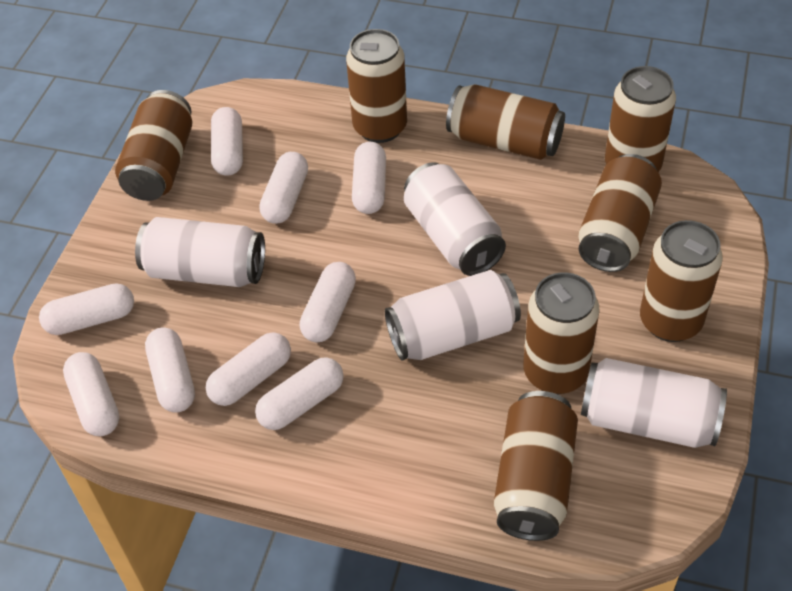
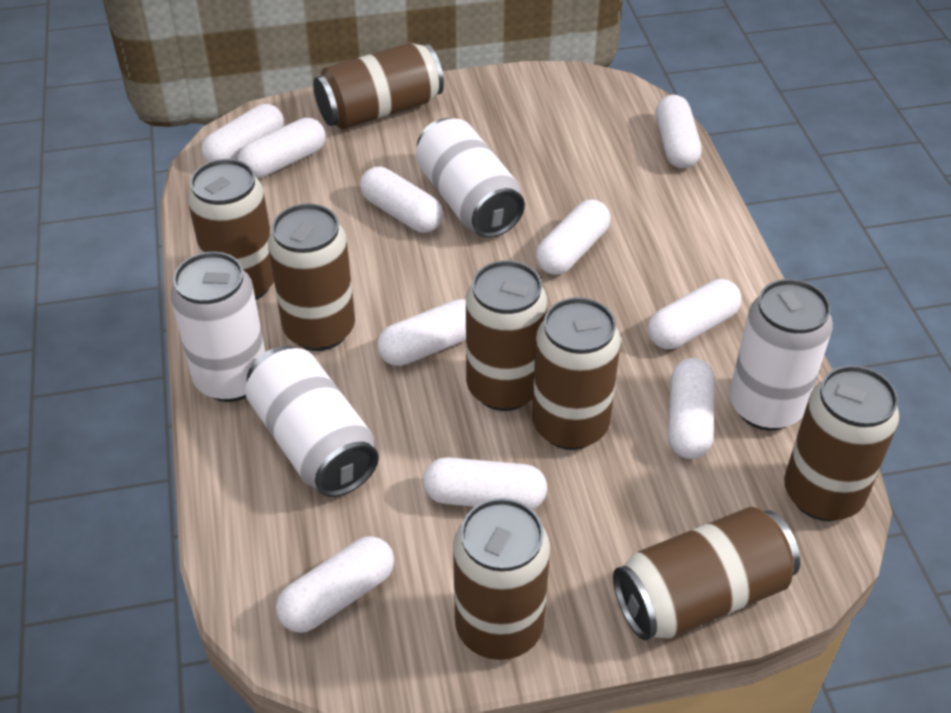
white capsule: 9 -> 10

